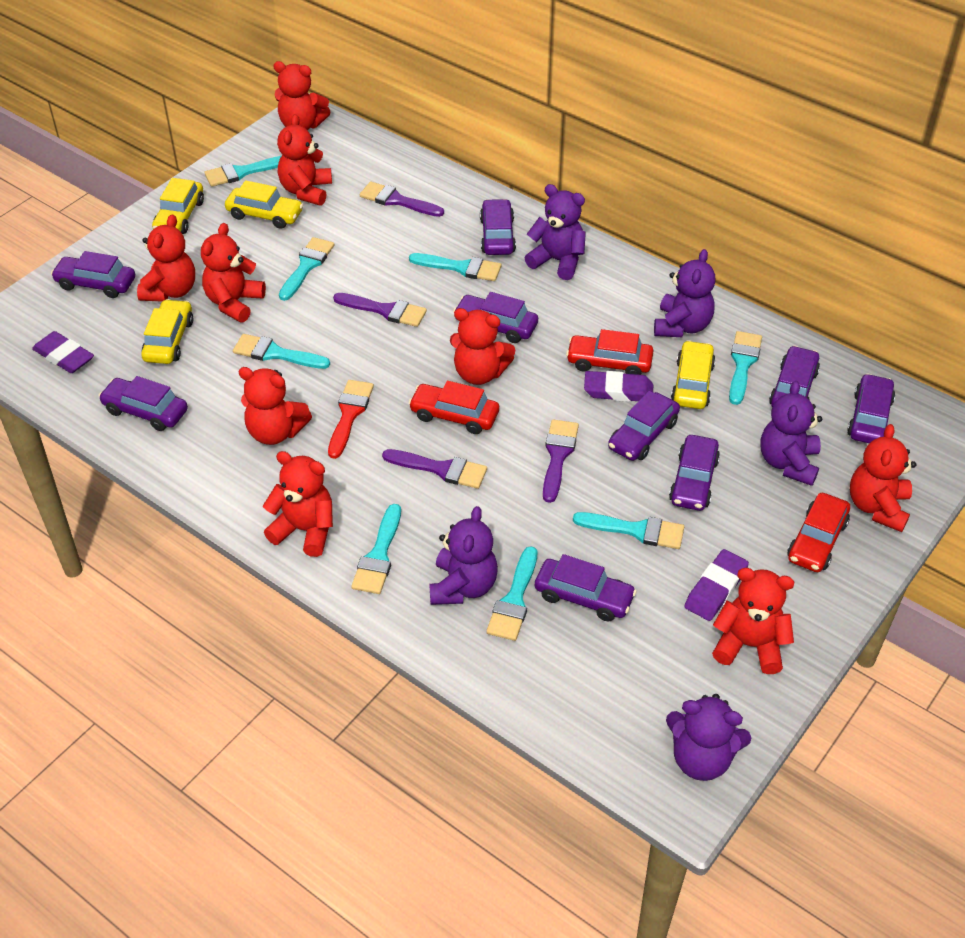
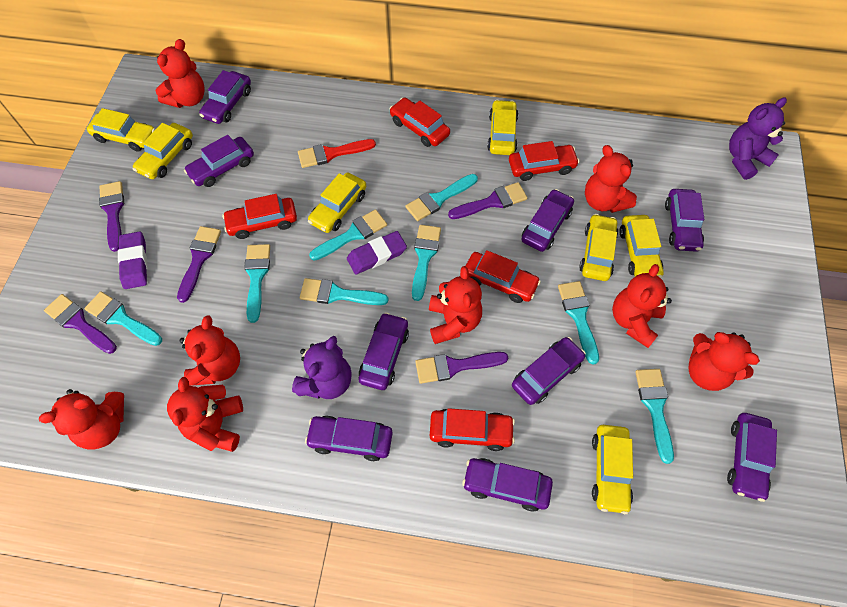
purple brush: 4 -> 5
purple eraser: 3 -> 2
purple teddy bear: 5 -> 2
red car: 3 -> 5
red teddy bear: 9 -> 8
yellow car: 4 -> 7

